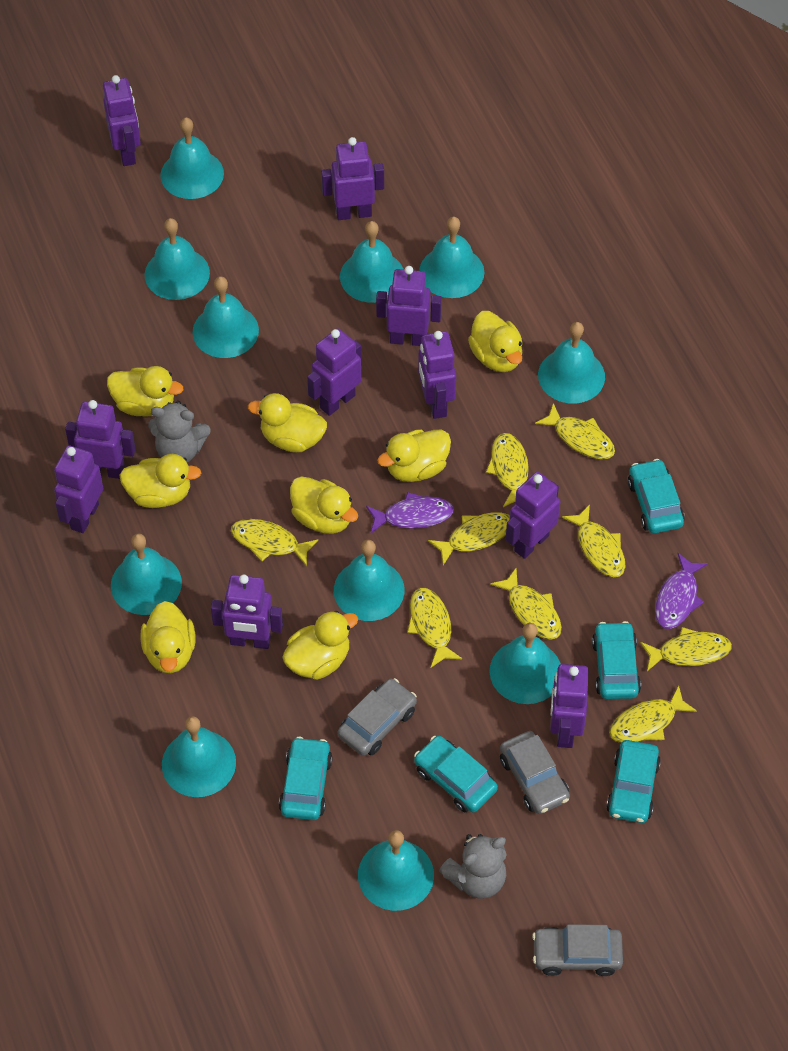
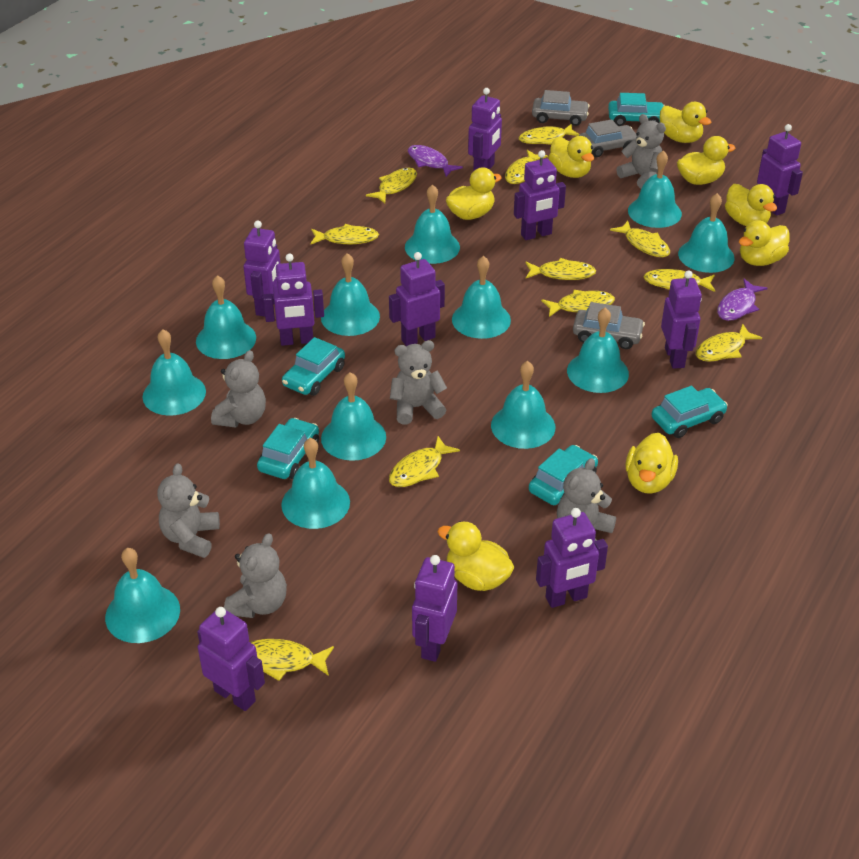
grey teddy bear: 2 -> 6
turquoise bell: 11 -> 12
yellow fish: 9 -> 11

